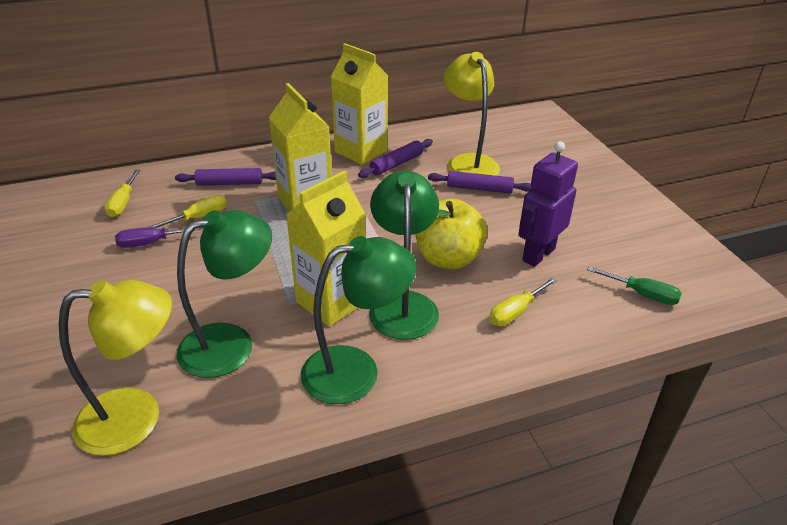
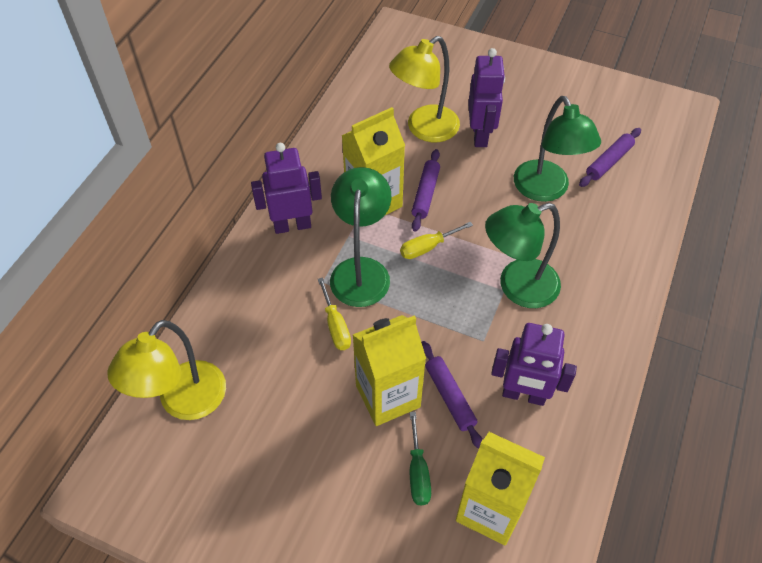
purple robot: 1 -> 3
purple screwdriver: 1 -> 0
yellow apple: 1 -> 0
yellow screwdriver: 3 -> 2

